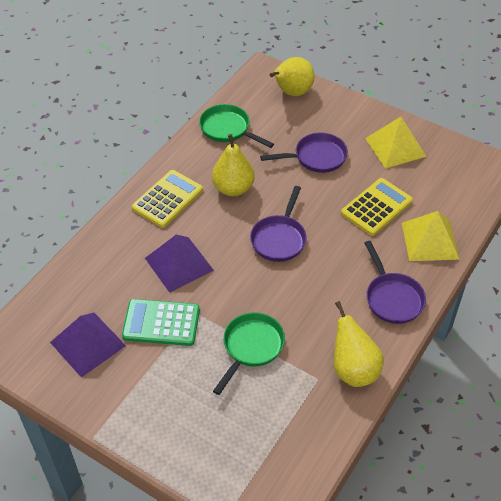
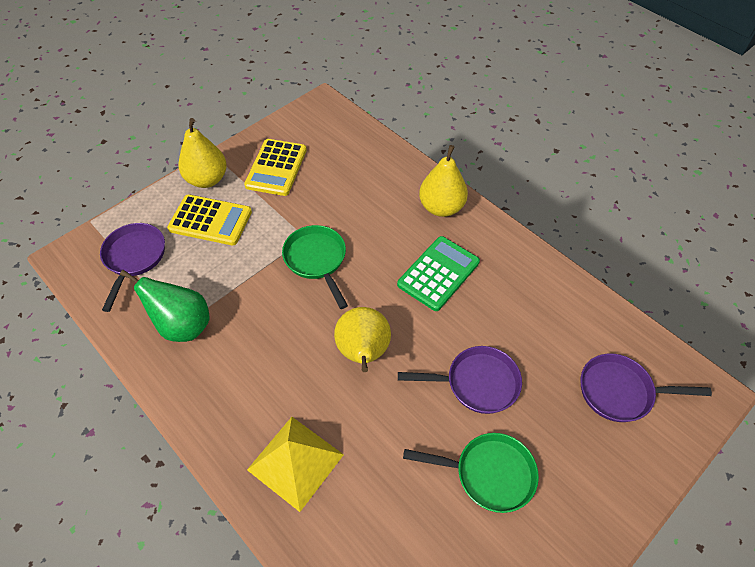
green pear: 0 -> 1
purple pyramid: 2 -> 0
yellow pyramid: 2 -> 1

